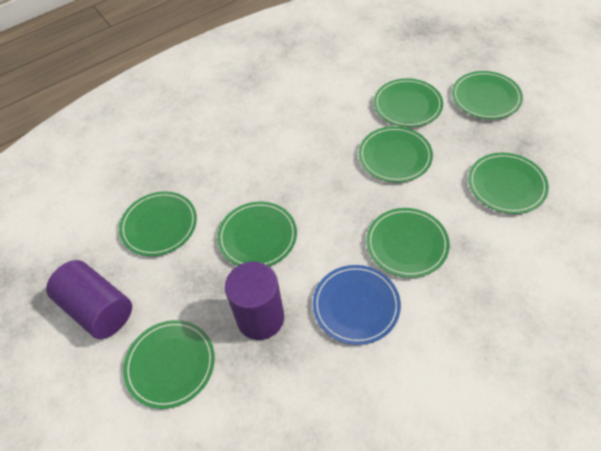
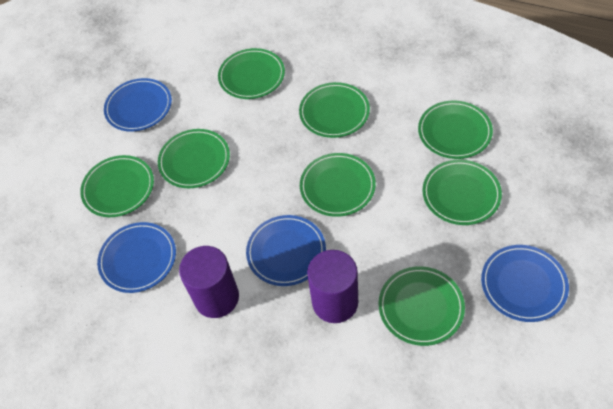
blue plate: 1 -> 4

